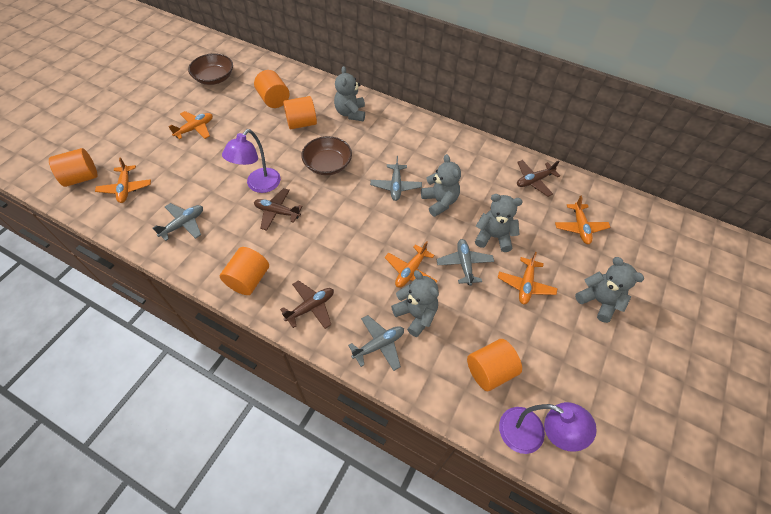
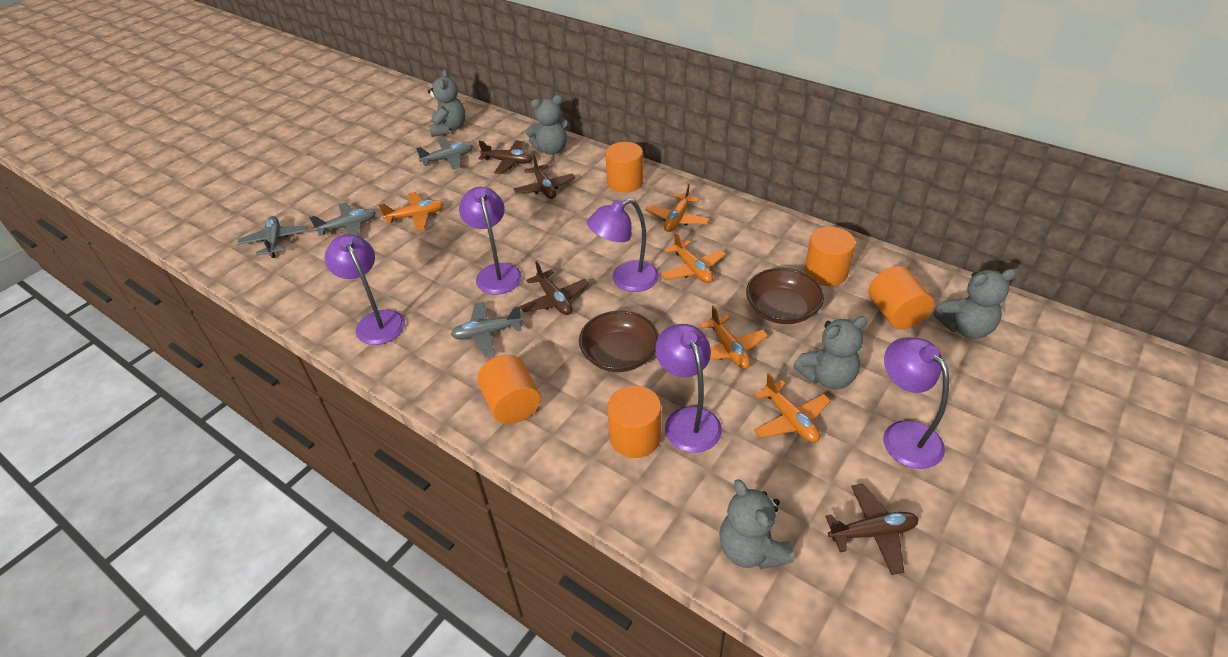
brown plane: 3 -> 4
purple lamp: 2 -> 5

